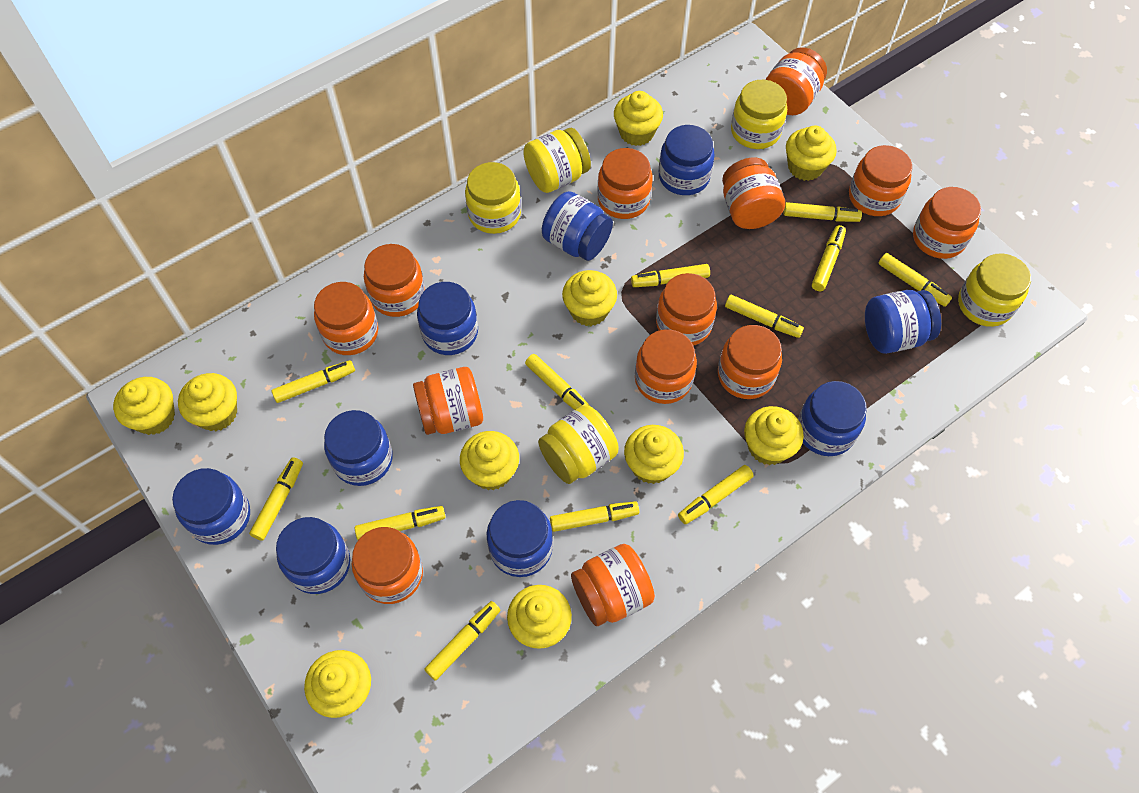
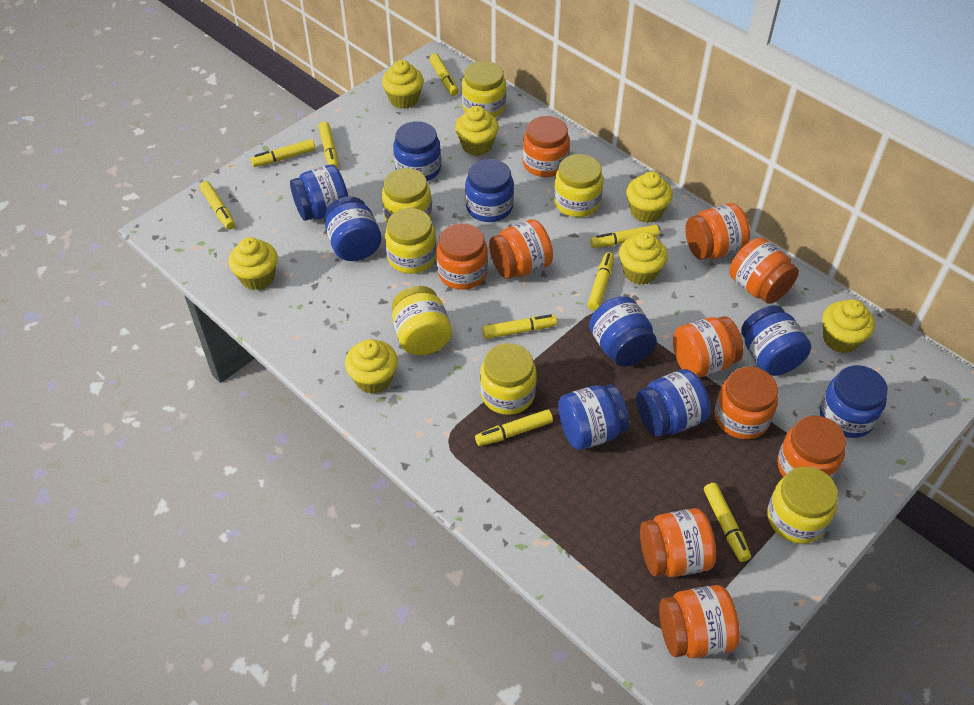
orange jar: 13 -> 10
yellow cupcake: 10 -> 7
yellow jar: 5 -> 7
yellow marker: 12 -> 9

